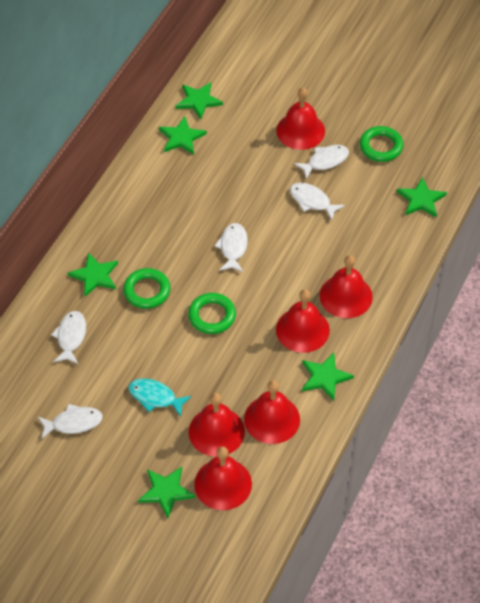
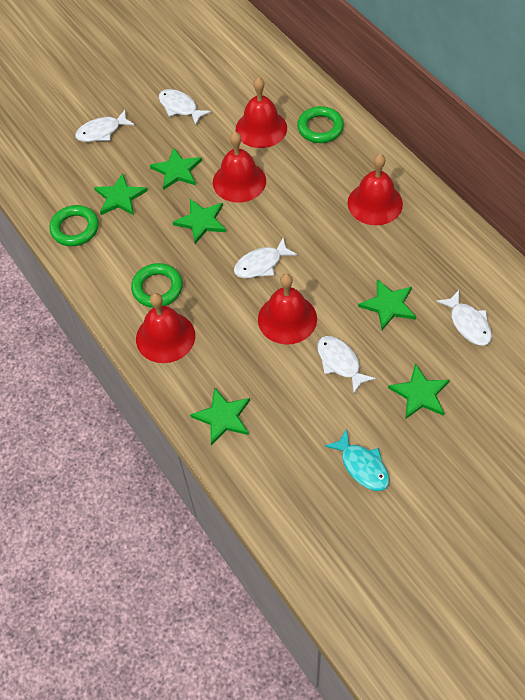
red bell: 6 -> 5

